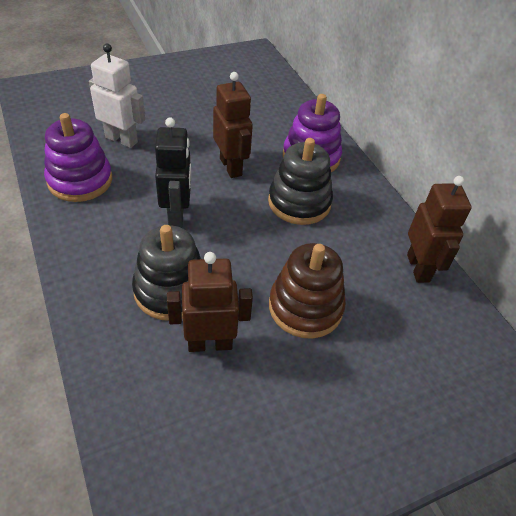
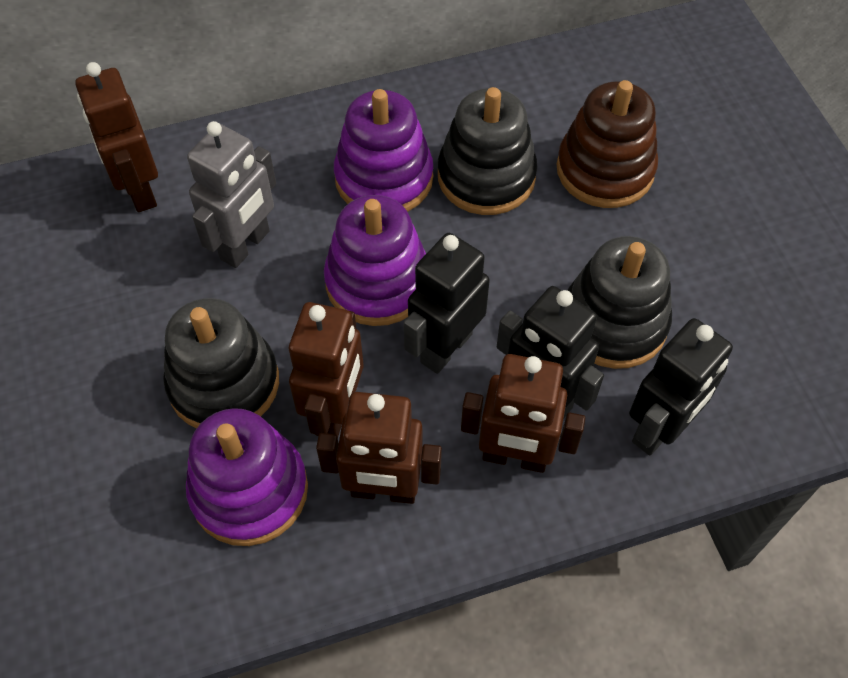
black robot: 1 -> 3
black stacking toy: 2 -> 3
brown robot: 3 -> 4
grey robot: 0 -> 1
purple stacking toy: 2 -> 3
white robot: 1 -> 0

